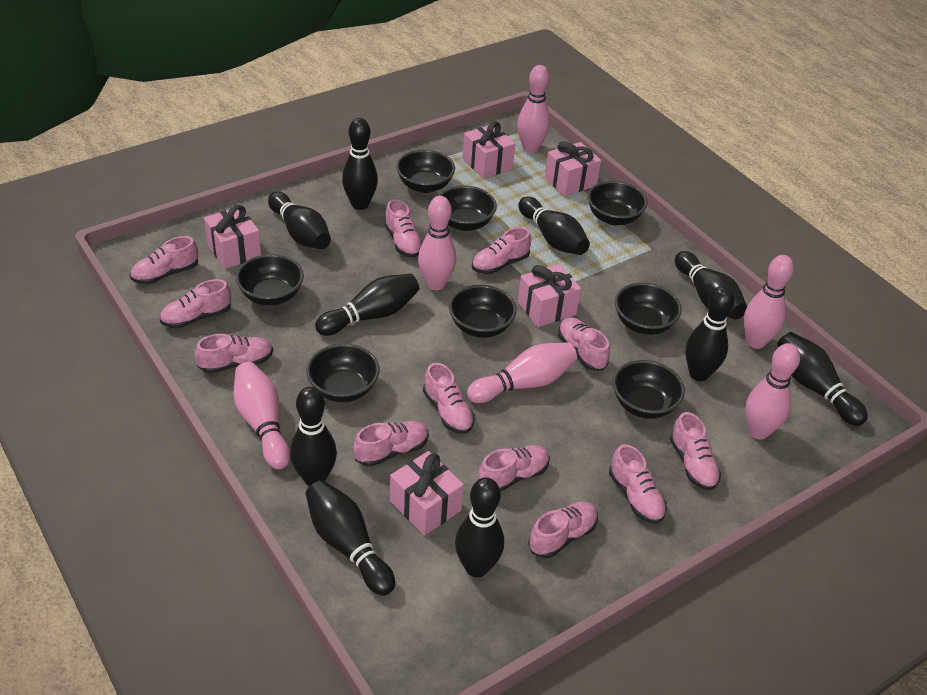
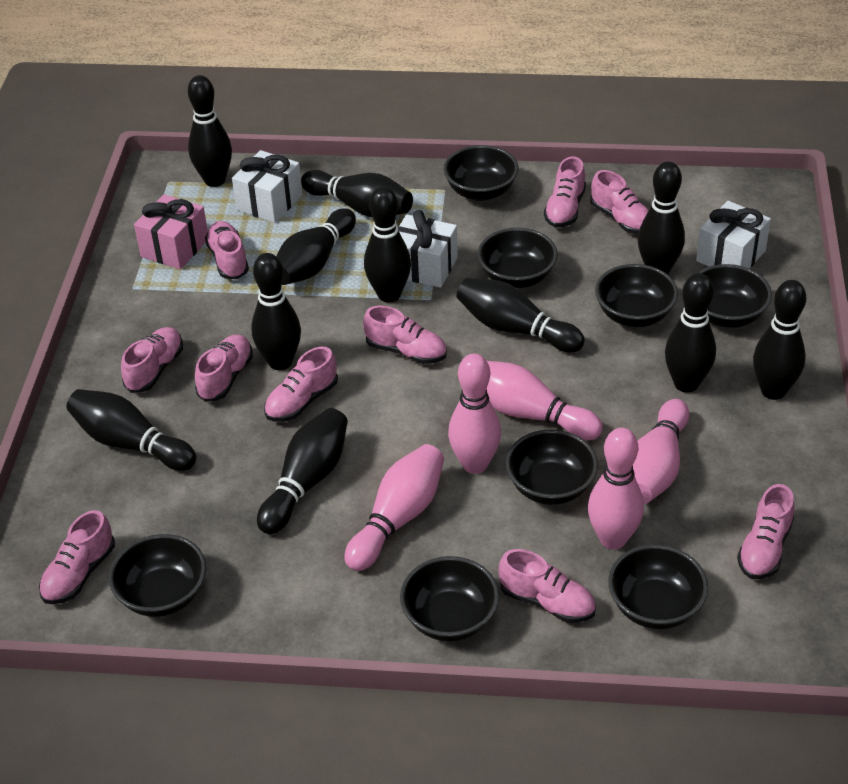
black bowling pin: 10 -> 11
pink bowling pin: 6 -> 5
pink gift: 5 -> 1
pink shoe: 12 -> 10
white gift: 0 -> 3

